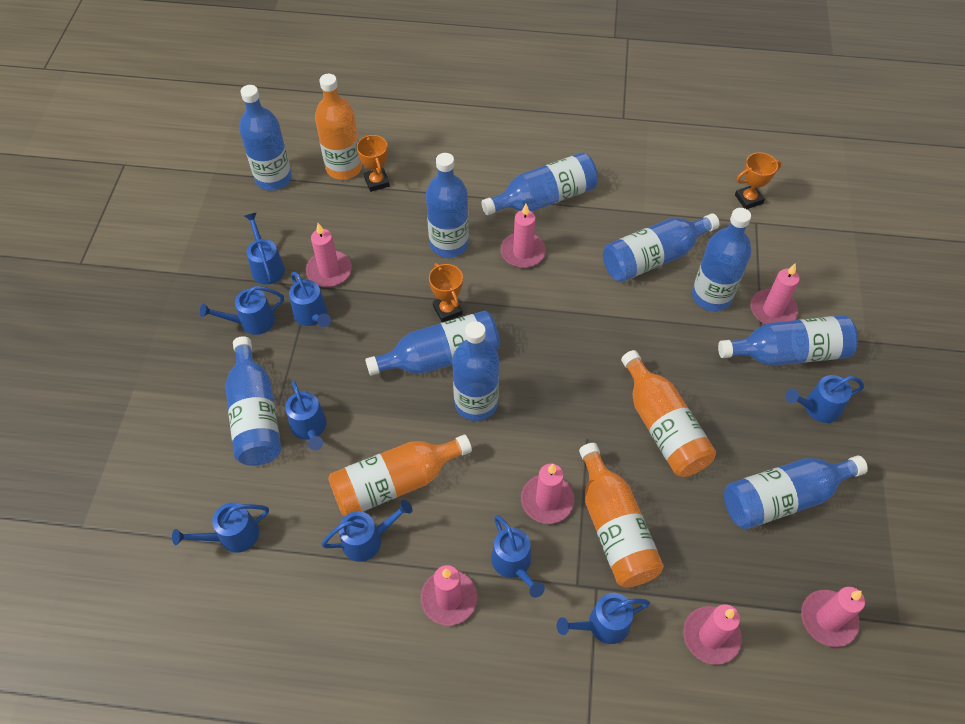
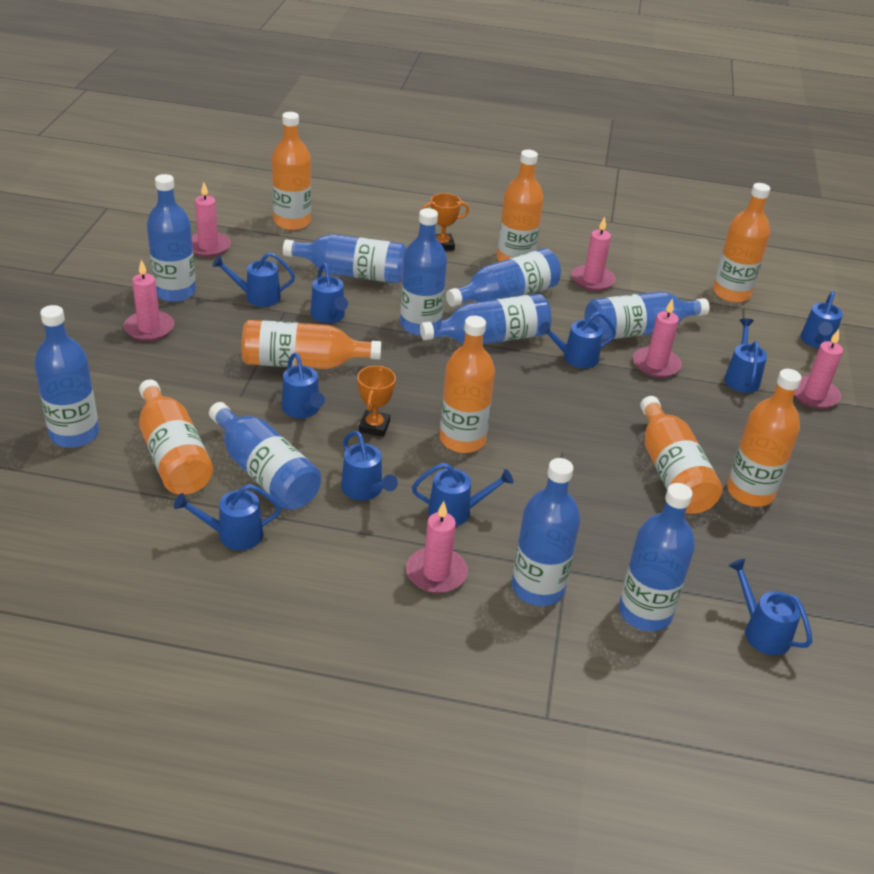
blue watering can: 9 -> 10
orange bottle: 4 -> 8
orange trophy: 3 -> 2
pink candle: 7 -> 6

